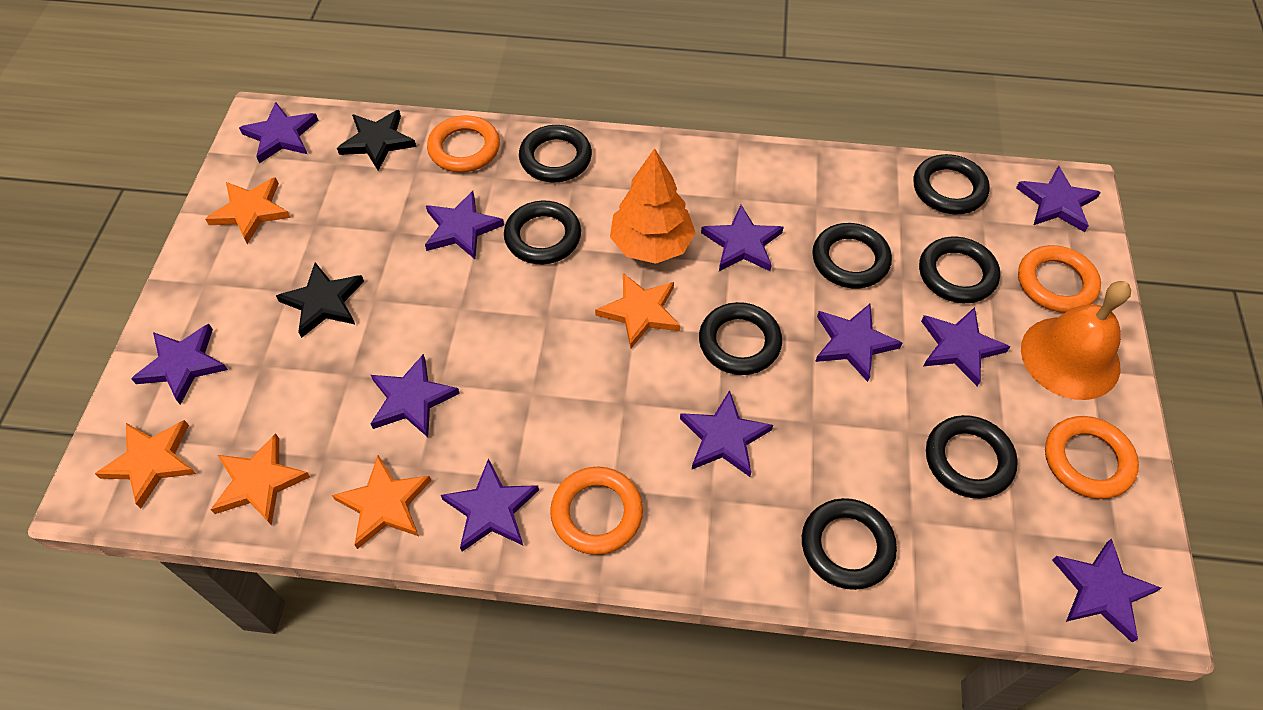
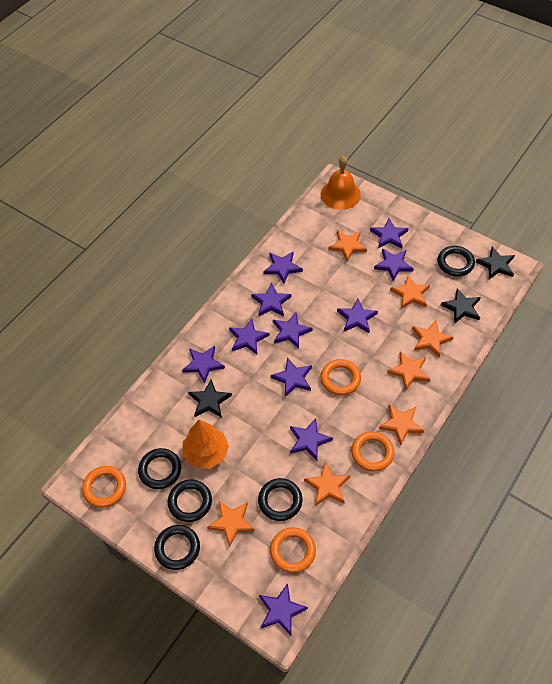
black ring: 8 -> 5
black star: 2 -> 3
orange star: 5 -> 7

